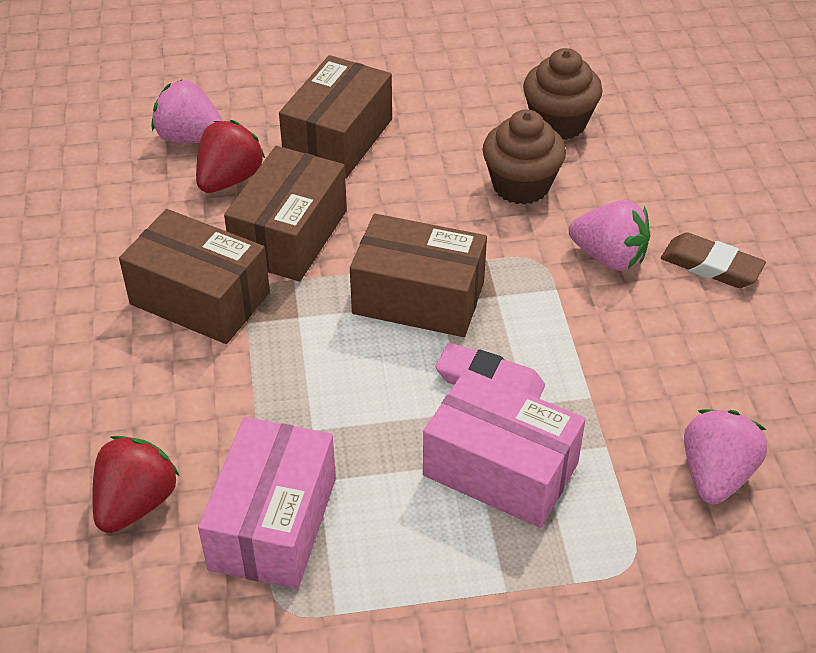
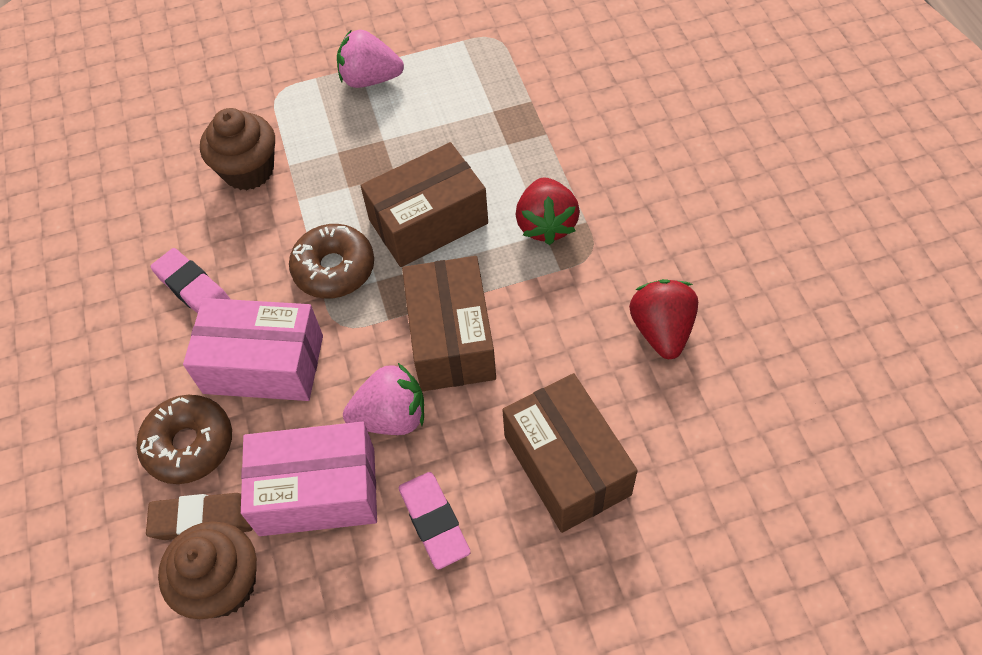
brown box: 4 -> 3
brown donut: 0 -> 2
pink eraser: 1 -> 2
pink strawberry: 3 -> 2

